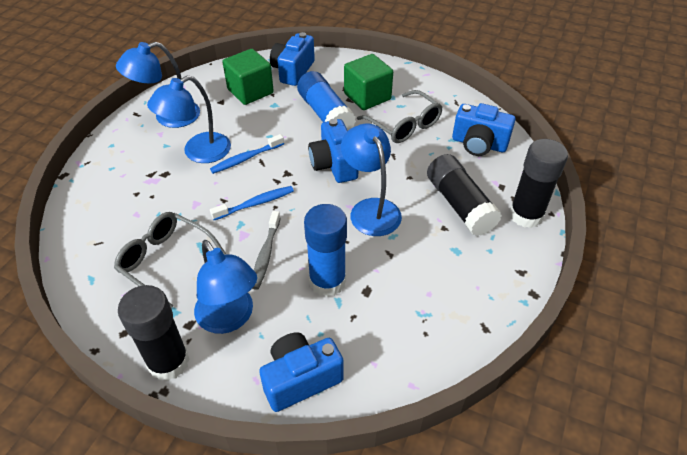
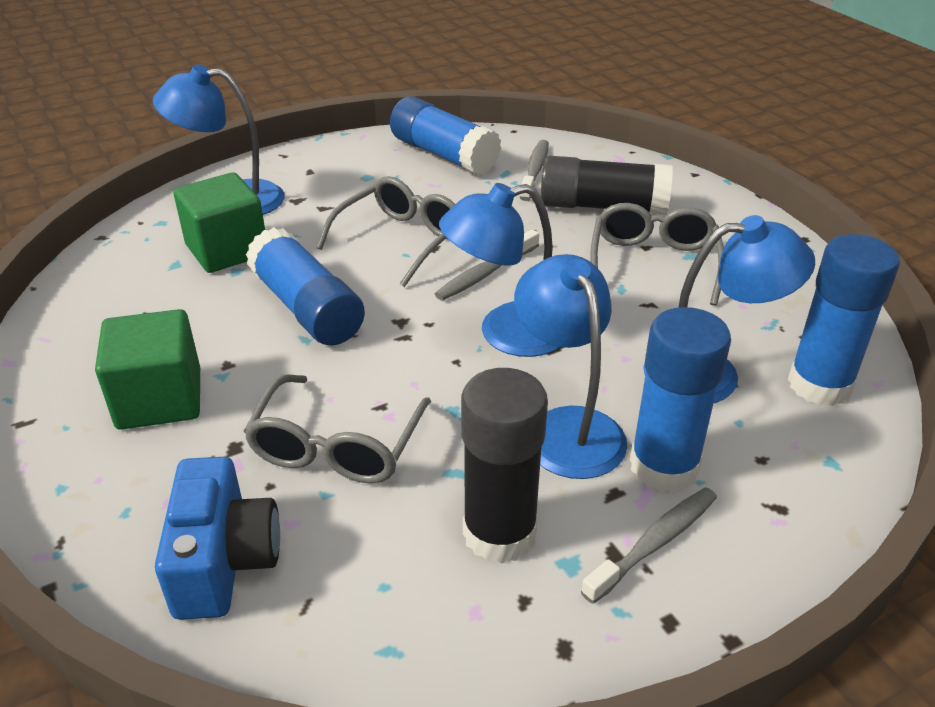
black glue stick: 3 -> 2
blue camera: 4 -> 1
blue glue stick: 2 -> 4
blue toothbrush: 2 -> 0
grey glasses: 2 -> 3
grey toothbrush: 1 -> 3

